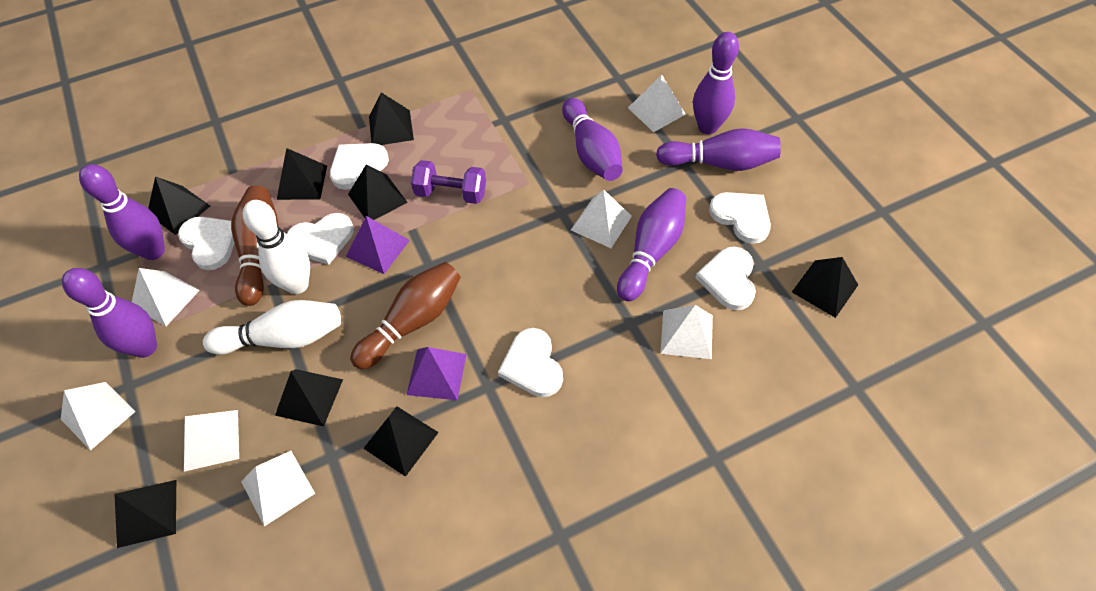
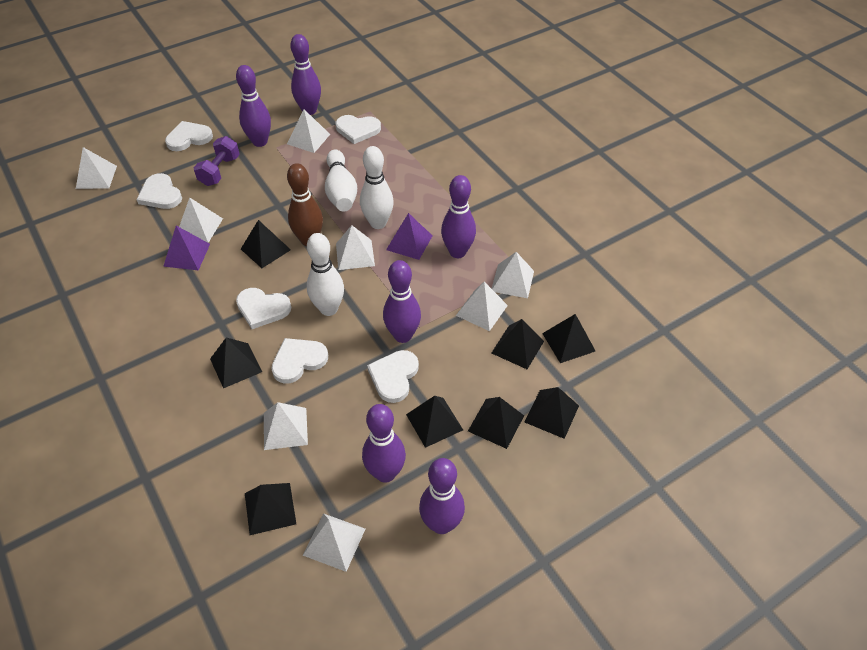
brown bowling pin: 2 -> 1
white bowling pin: 2 -> 3
white pyramid: 7 -> 8

